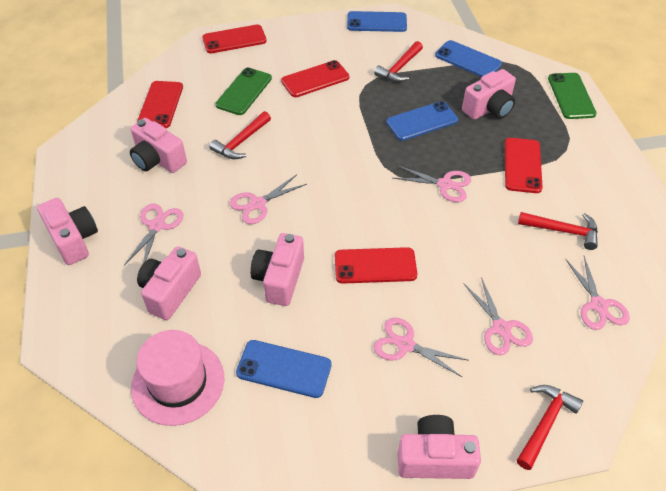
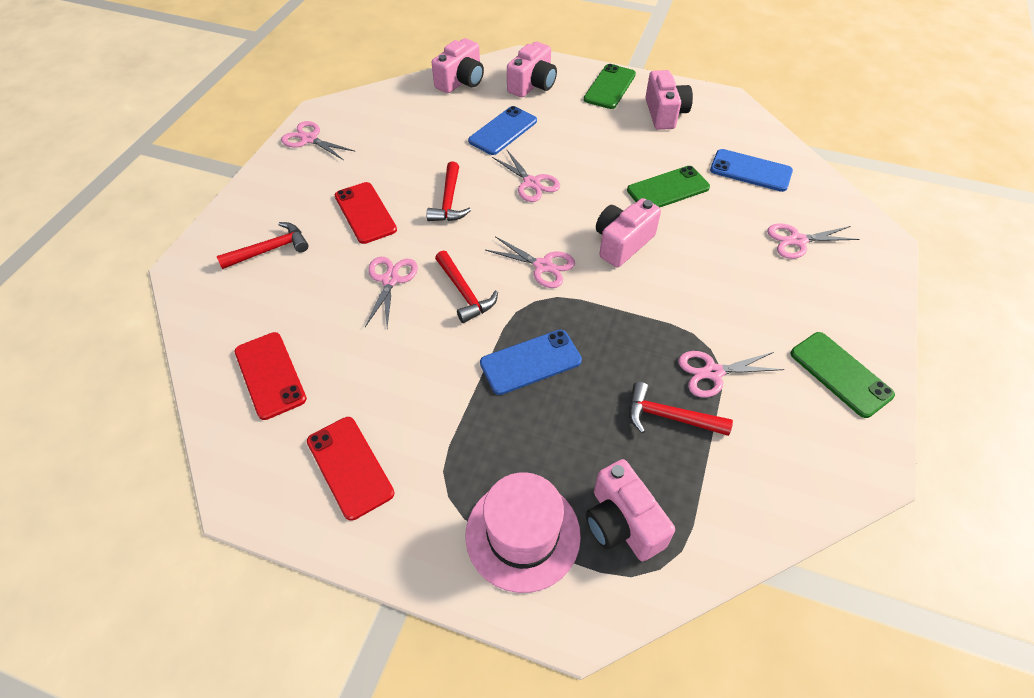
blue phone: 4 -> 3
green phone: 2 -> 3
pink camera: 6 -> 5
red phone: 5 -> 3

